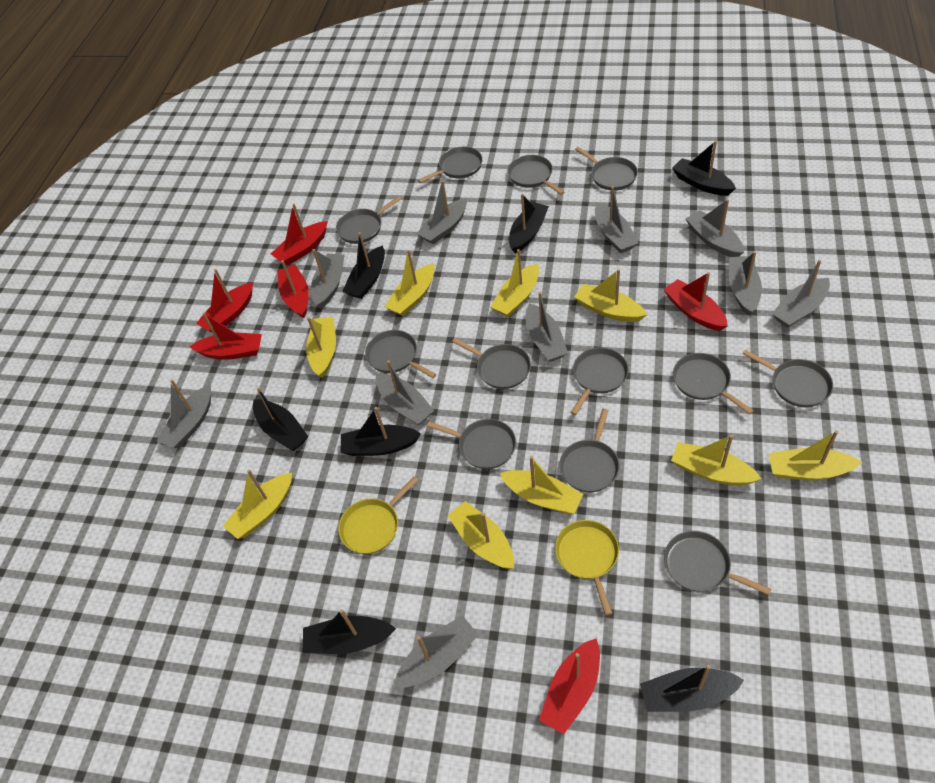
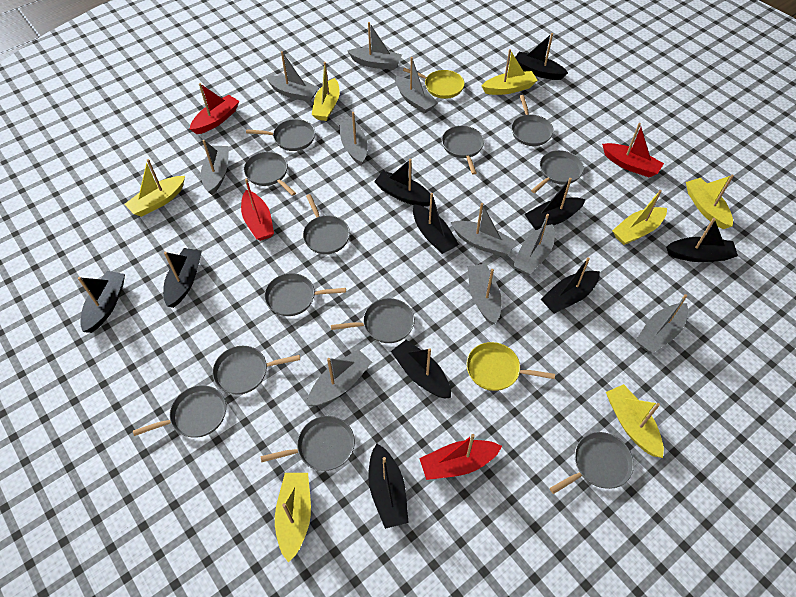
black boat: 7 -> 10
red boat: 6 -> 4
yellow boat: 9 -> 7

